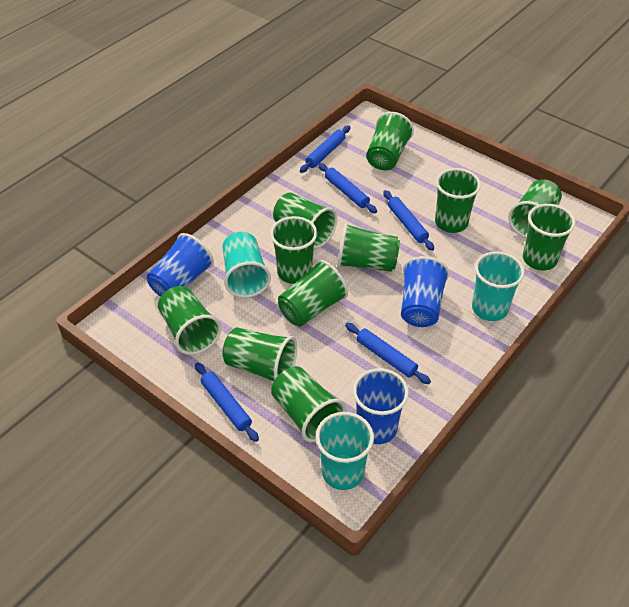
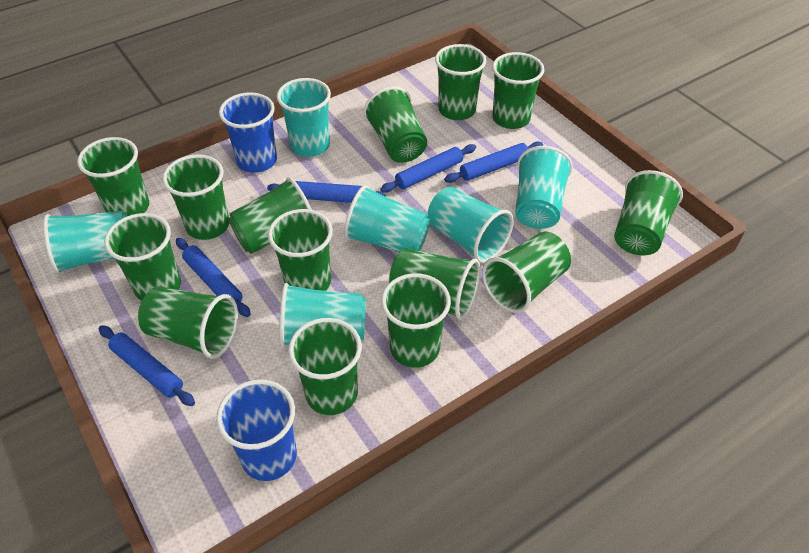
blue cup: 3 -> 2
green cup: 11 -> 14
turquoise cup: 3 -> 6

